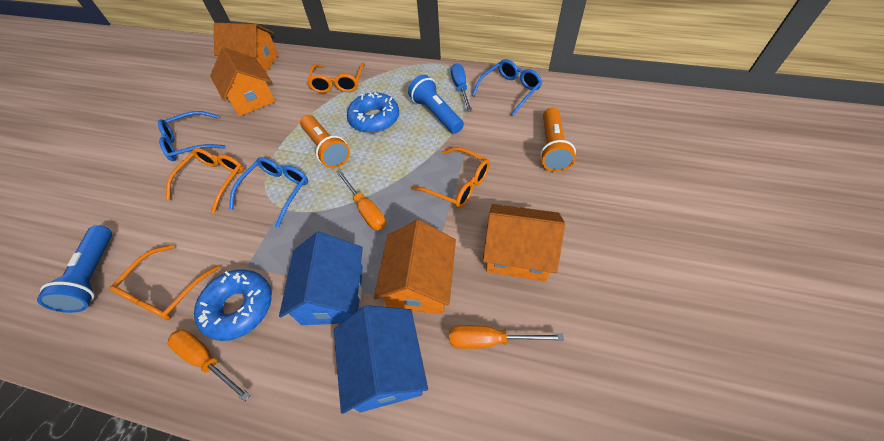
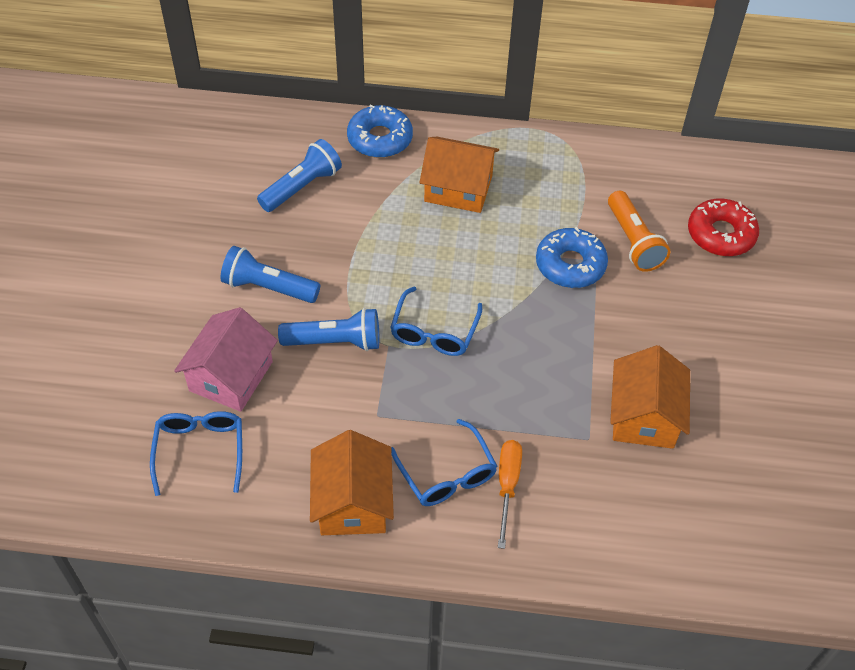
blue flashlight: 2 -> 3
blue house: 2 -> 0
blue screwdriver: 1 -> 0
orange flashlight: 2 -> 1
orange glasses: 4 -> 0
orange house: 4 -> 3
orange screwdriver: 3 -> 1
pink house: 0 -> 1
red donut: 0 -> 1

